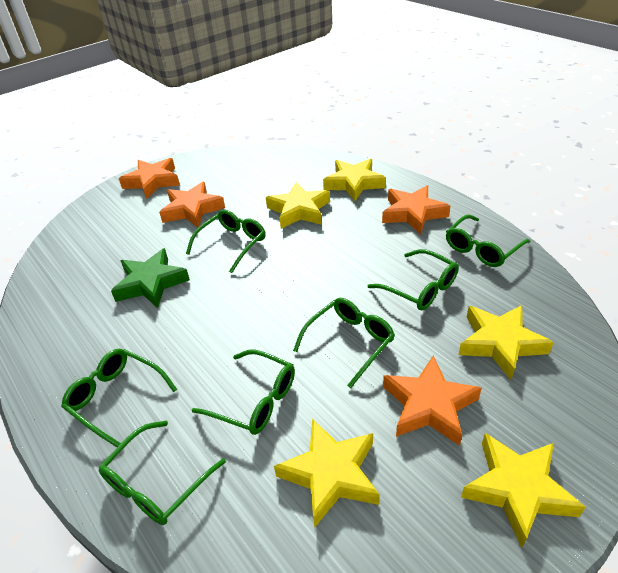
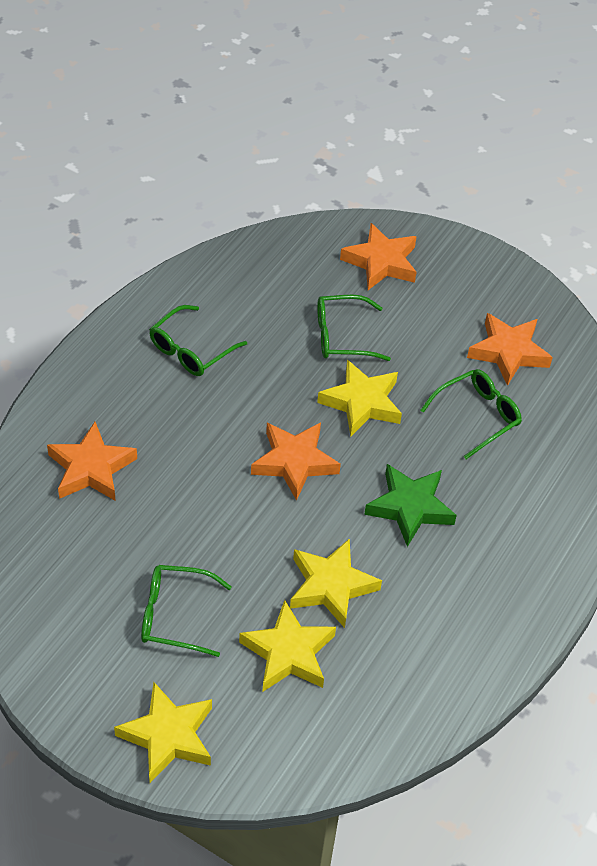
green glasses: 7 -> 4
yellow star: 5 -> 4

